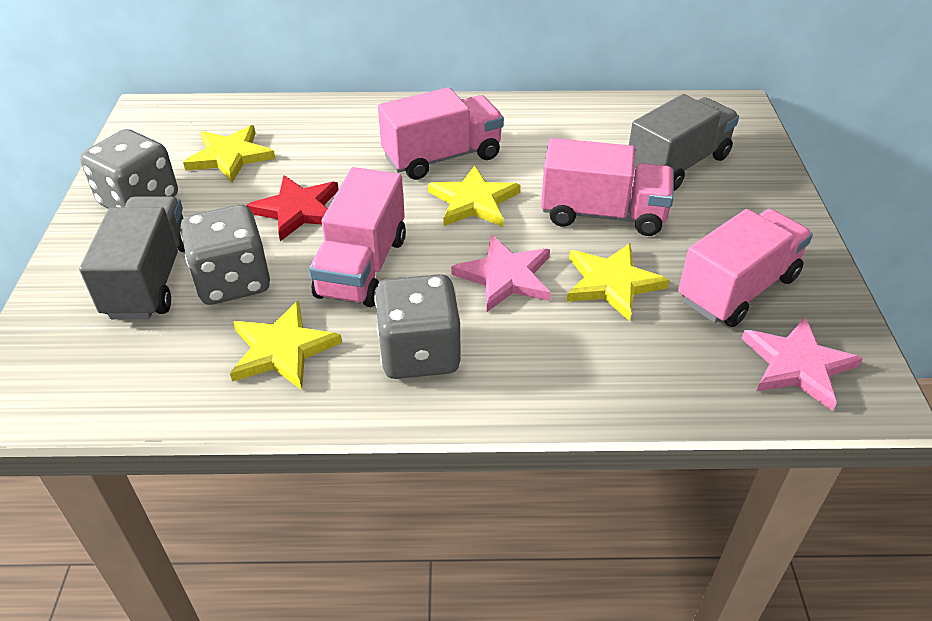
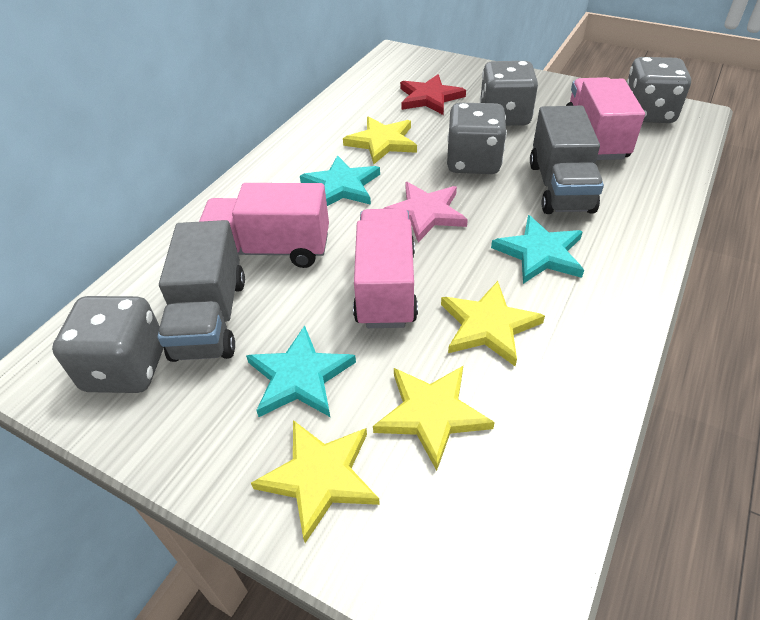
grey dice: 3 -> 4
pink star: 2 -> 1
pink truck: 4 -> 3
turquoise star: 0 -> 3

